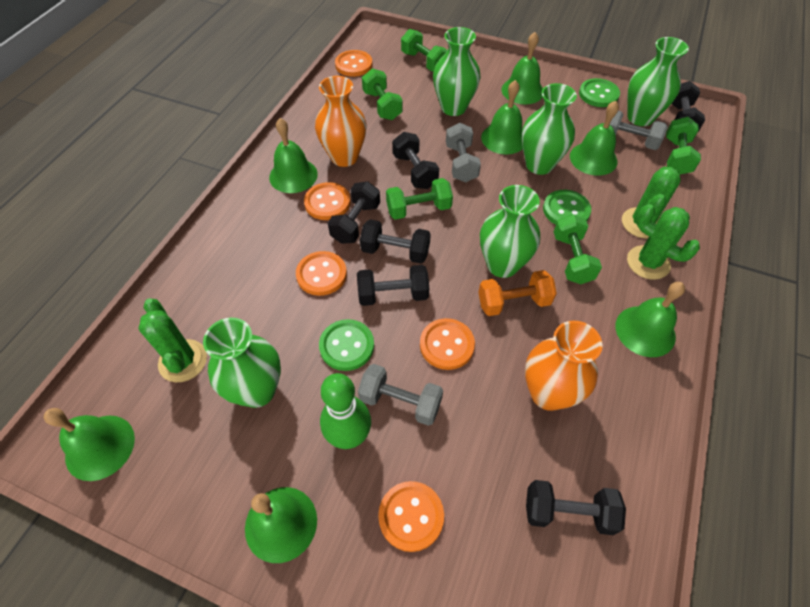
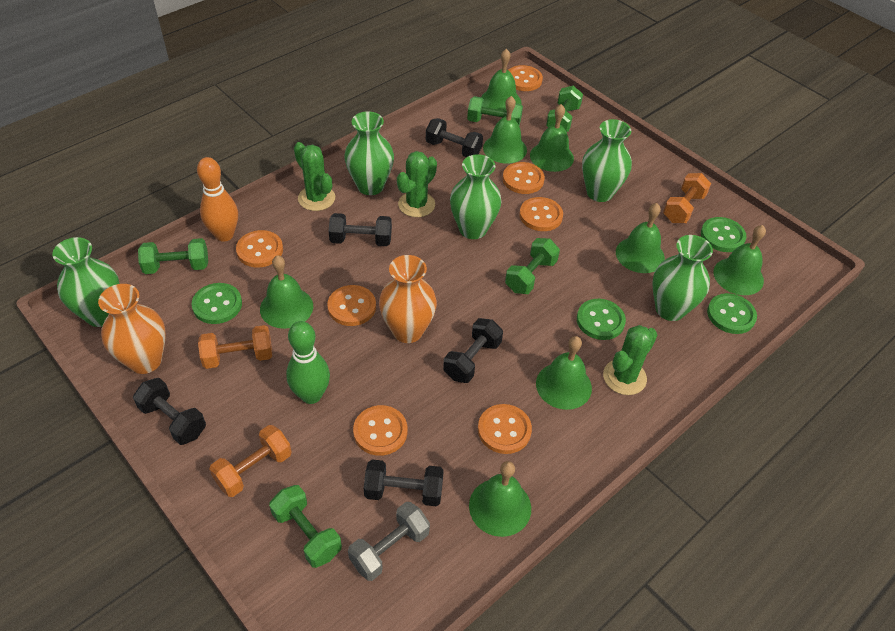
black dumbbell: 6 -> 5
green bell: 7 -> 8
green button: 3 -> 4
grey dumbbell: 3 -> 1
orange bowling pin: 0 -> 1
orange button: 5 -> 7
orange dumbbell: 1 -> 3

